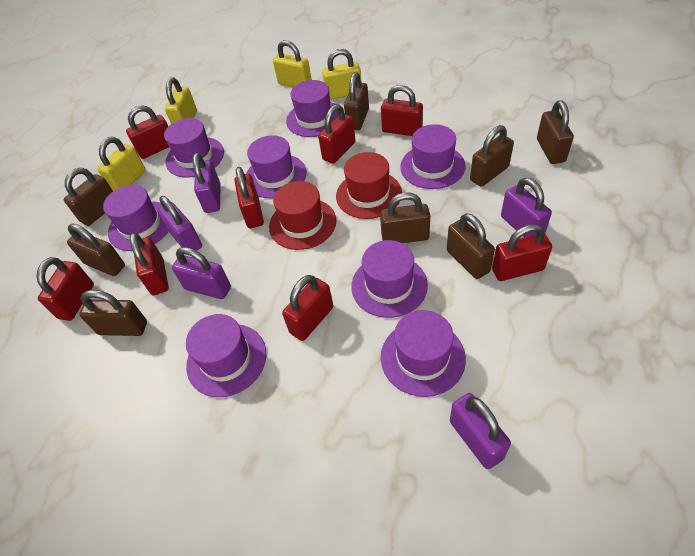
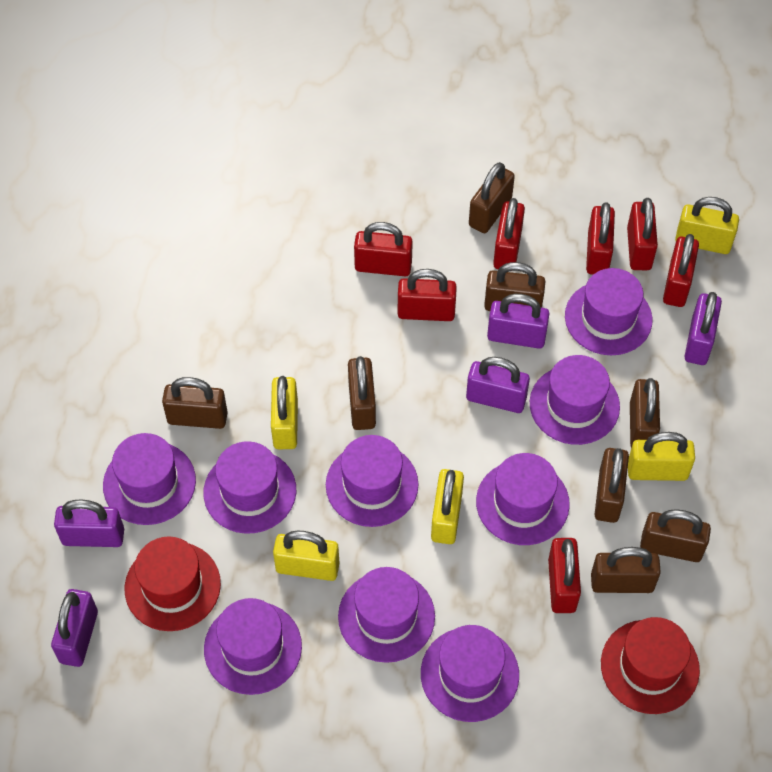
purple hat: 8 -> 9
red padlock: 8 -> 7
yellow padlock: 4 -> 5

